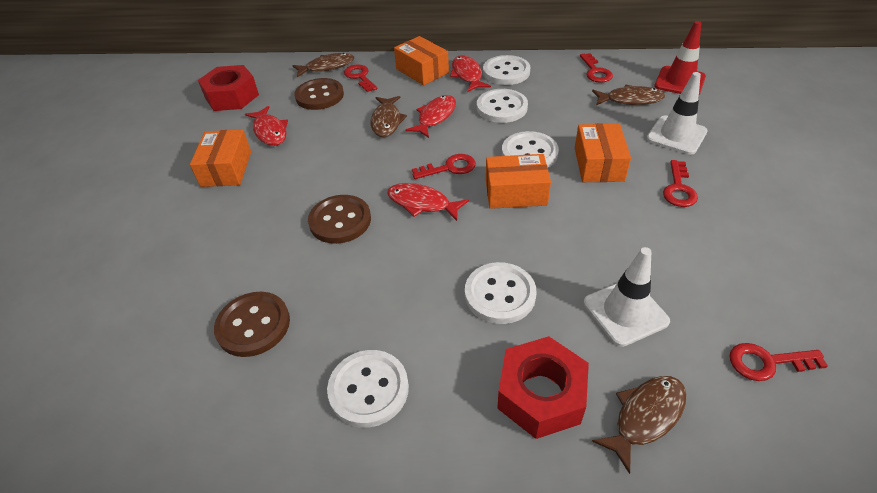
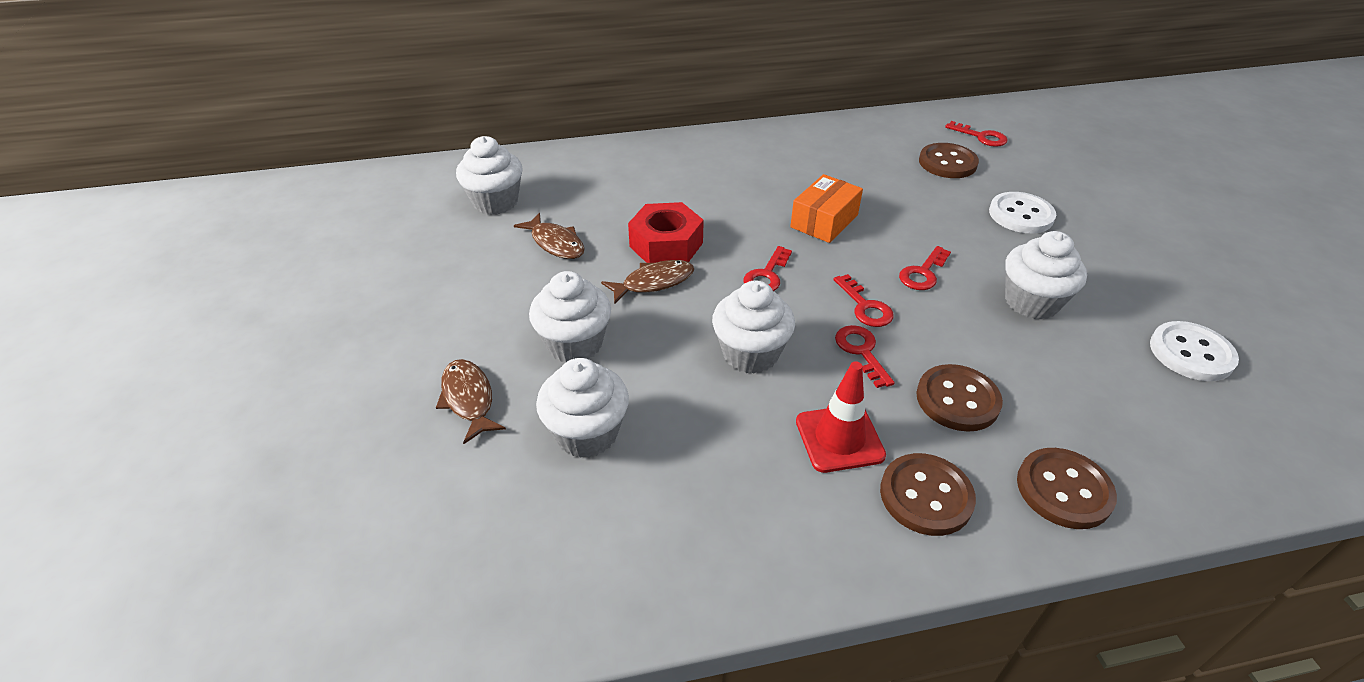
brown button: 3 -> 4
brown fish: 4 -> 3
orange box: 4 -> 1
red fish: 4 -> 0
red nut: 2 -> 1
white button: 5 -> 2
white cupcake: 0 -> 5
white traffic cone: 2 -> 0

